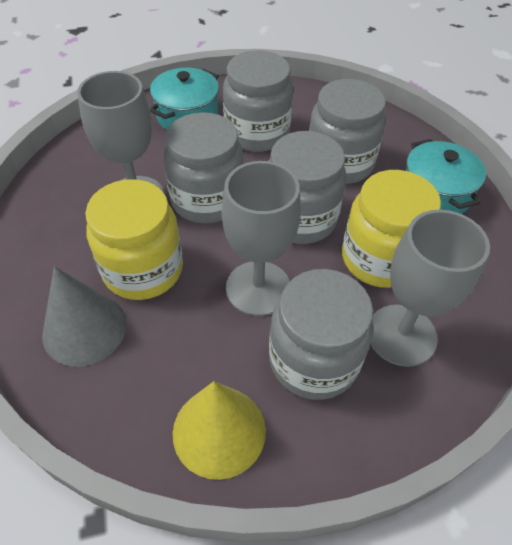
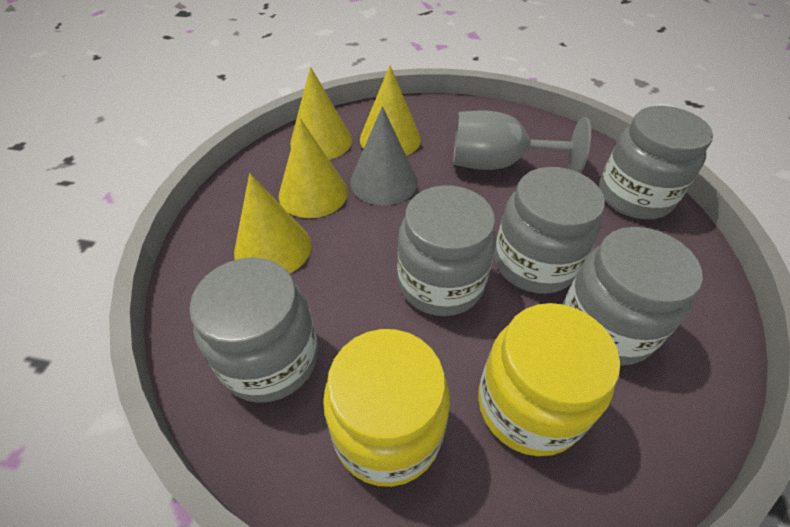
grey goblet: 3 -> 1
turquoise pot: 2 -> 0
yellow cone: 1 -> 4

